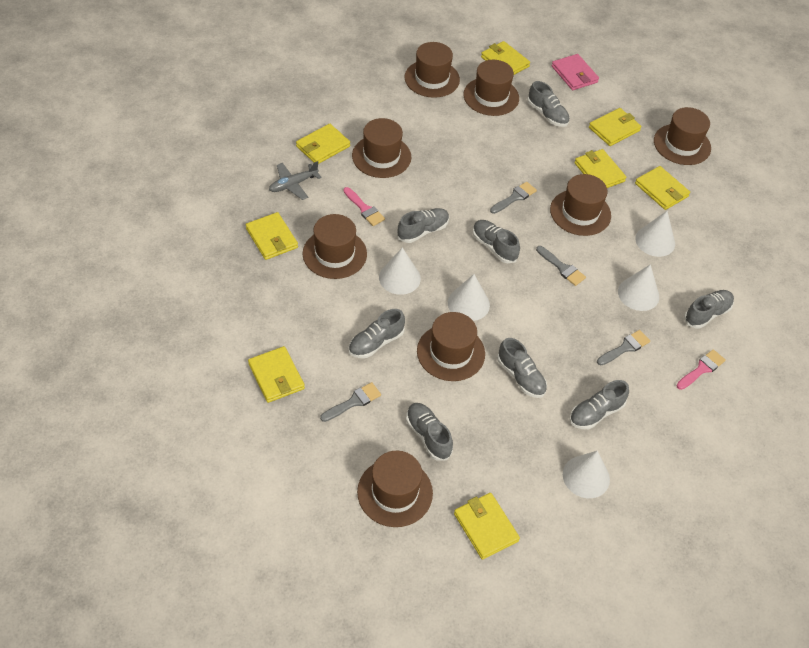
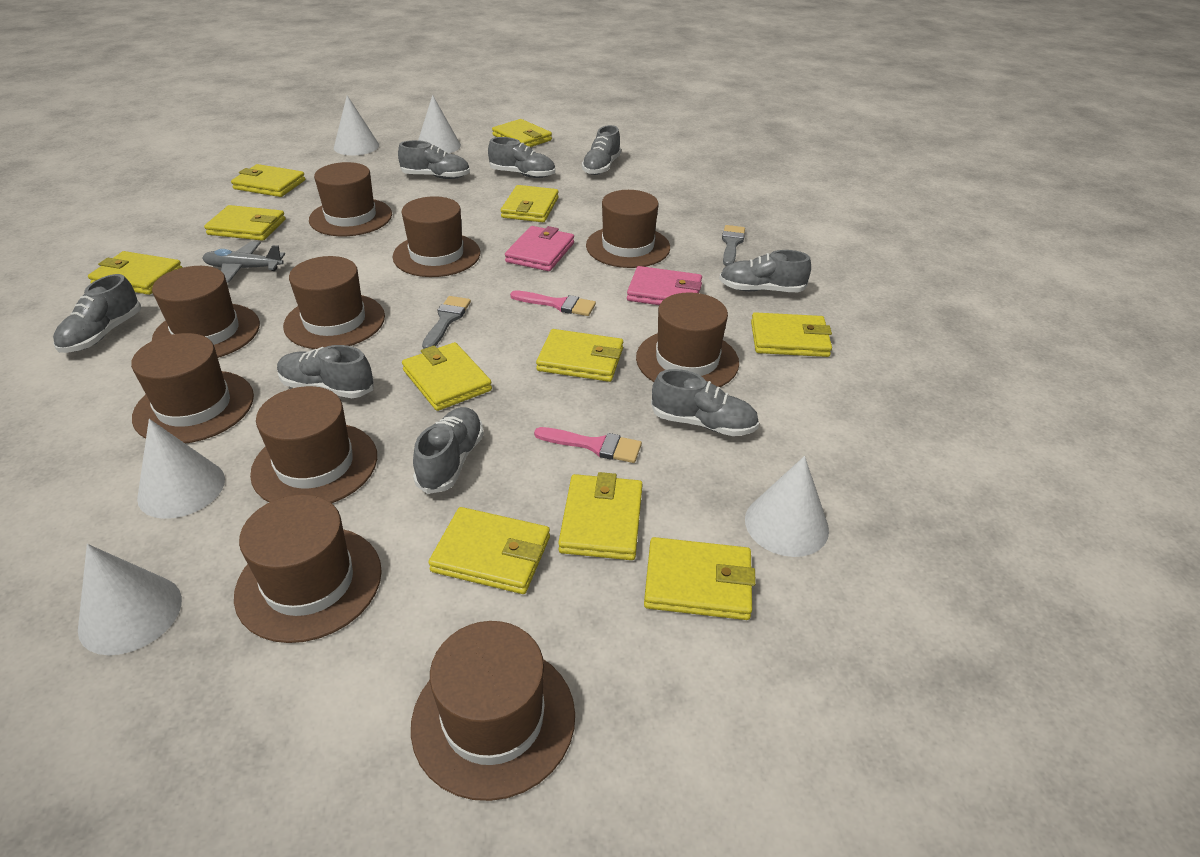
brown hat: 8 -> 10
grey brush: 4 -> 2
pink wallet: 1 -> 2
yellow wallet: 8 -> 11

